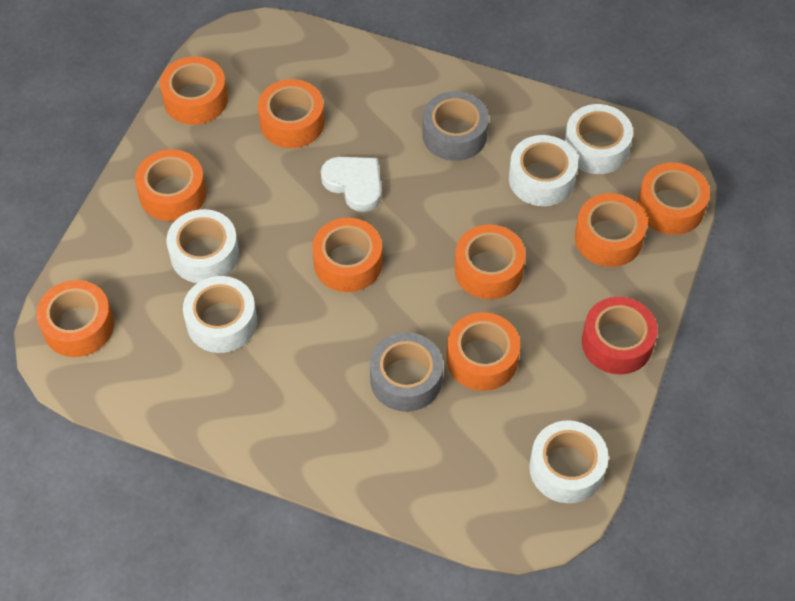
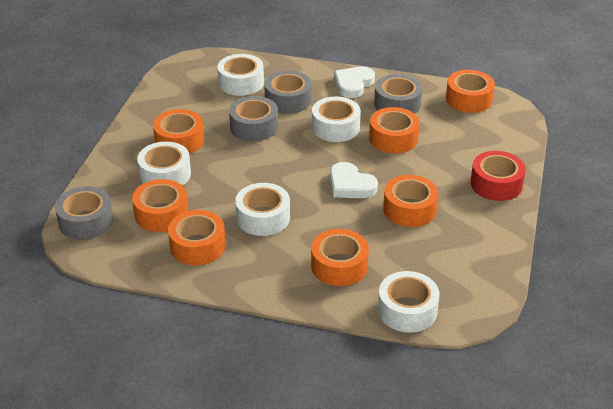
grey tape: 2 -> 4
orange tape: 9 -> 7
white heart: 1 -> 2

